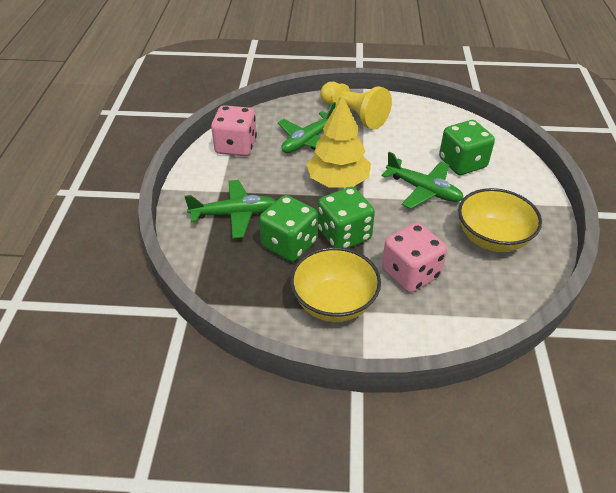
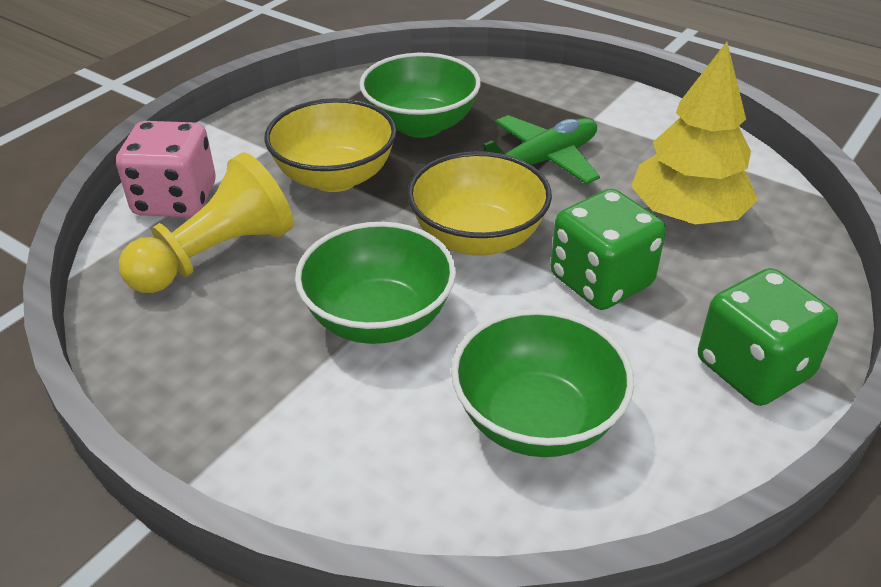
green bowl: 0 -> 3
green dice: 3 -> 2
green plane: 3 -> 1
pink dice: 2 -> 1

